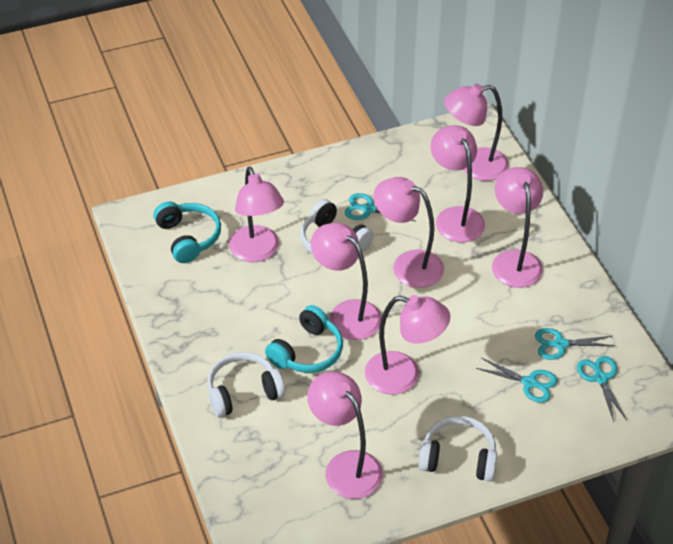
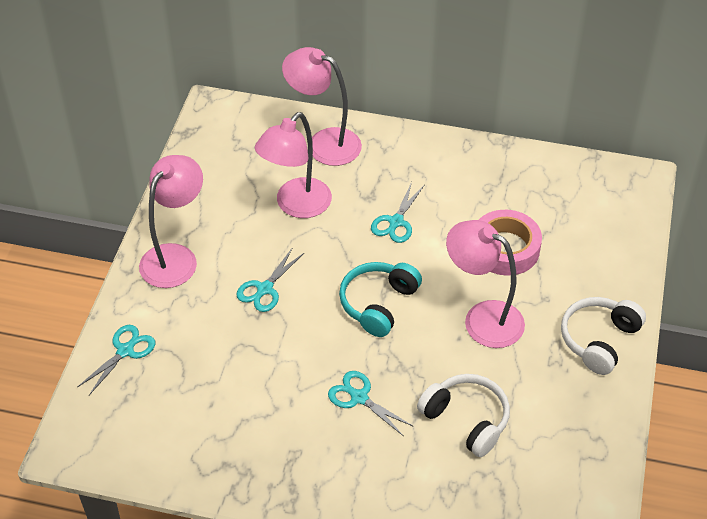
pink lamp: 8 -> 4
pink tape: 0 -> 1
turquoise headphones: 2 -> 1
white headphones: 3 -> 2

